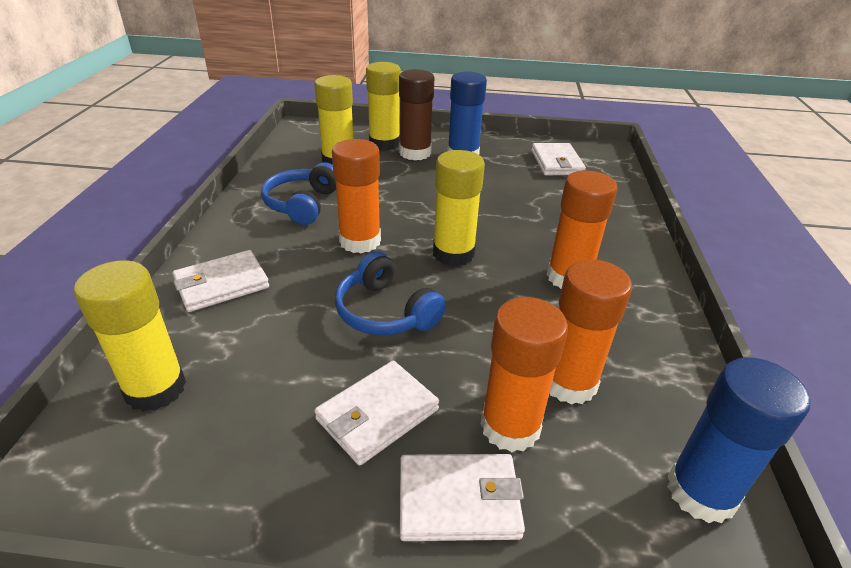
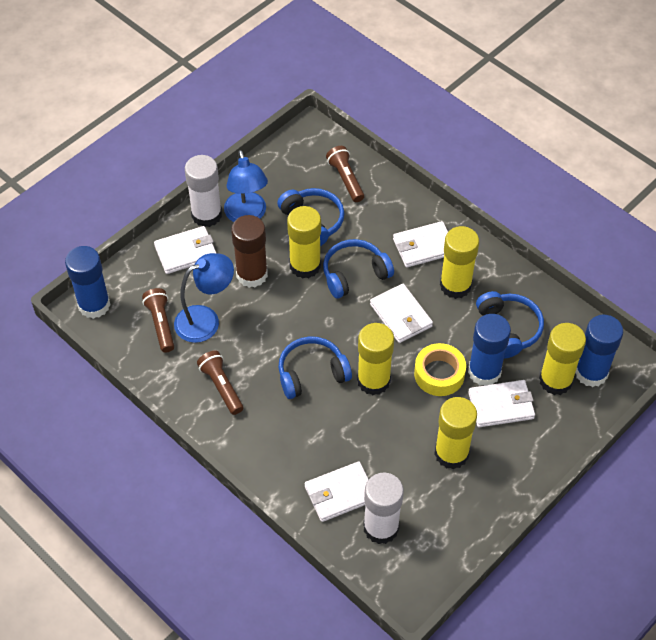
blue glue stick: 2 -> 3
blue headphones: 2 -> 4
blue lamp: 0 -> 2
brown flashlight: 0 -> 3
orange glue stick: 4 -> 0
white glue stick: 0 -> 2
white wallet: 4 -> 5
yellow glue stick: 4 -> 5
yellow tape: 0 -> 1

